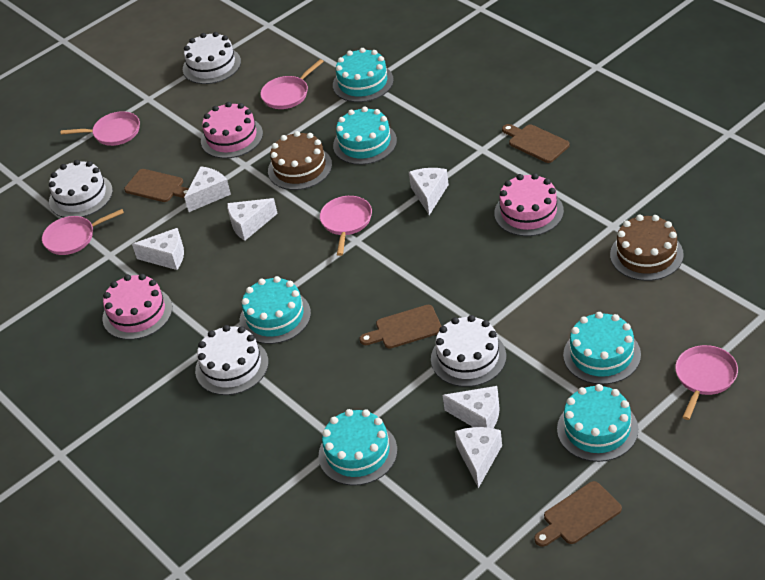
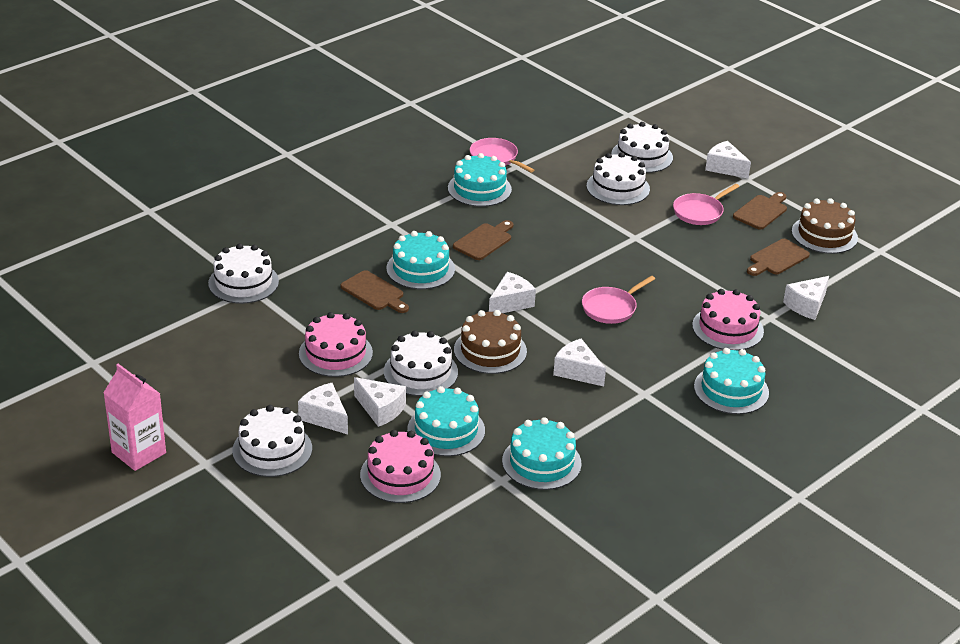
pink carton: 0 -> 1
pink pan: 5 -> 3
turquoise cake: 6 -> 5
white cake: 4 -> 5

